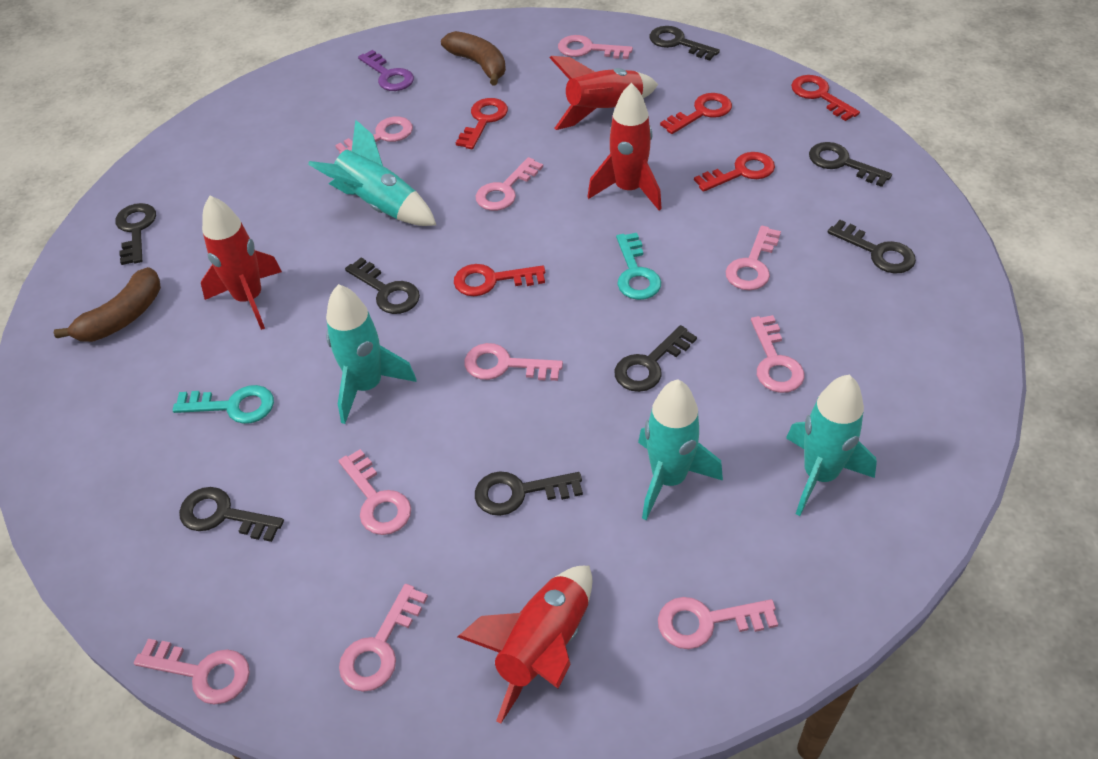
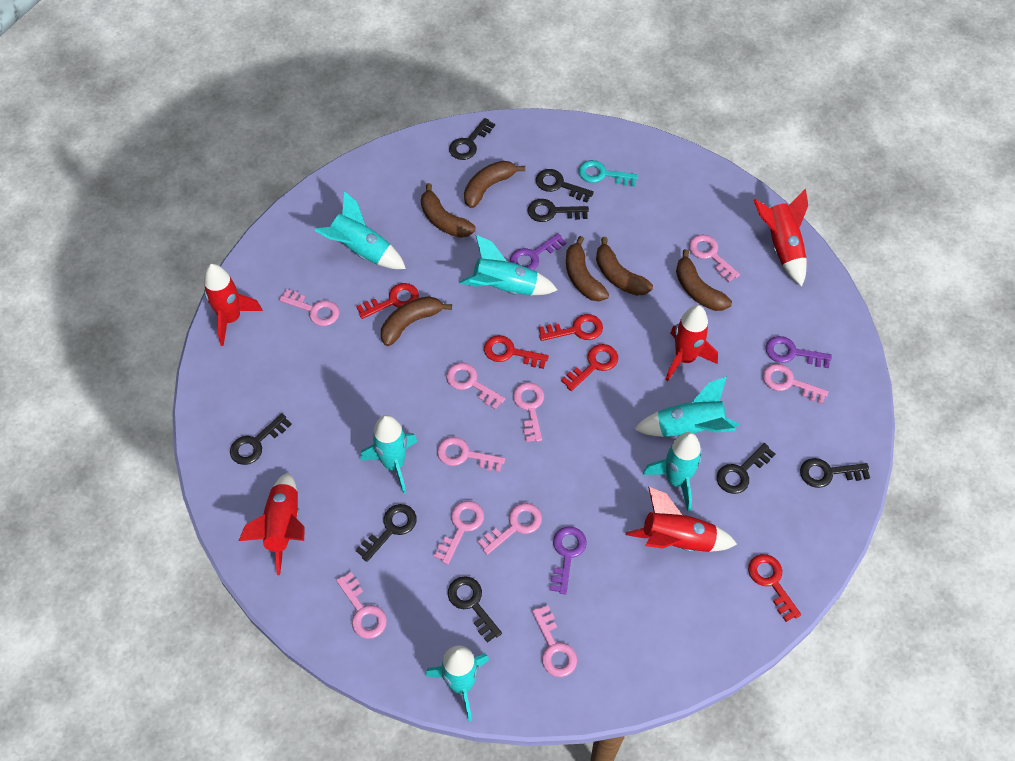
brown banana: 2 -> 6
purple key: 1 -> 3
red rocket: 4 -> 5
turquoise key: 2 -> 1
turquoise rocket: 4 -> 6

